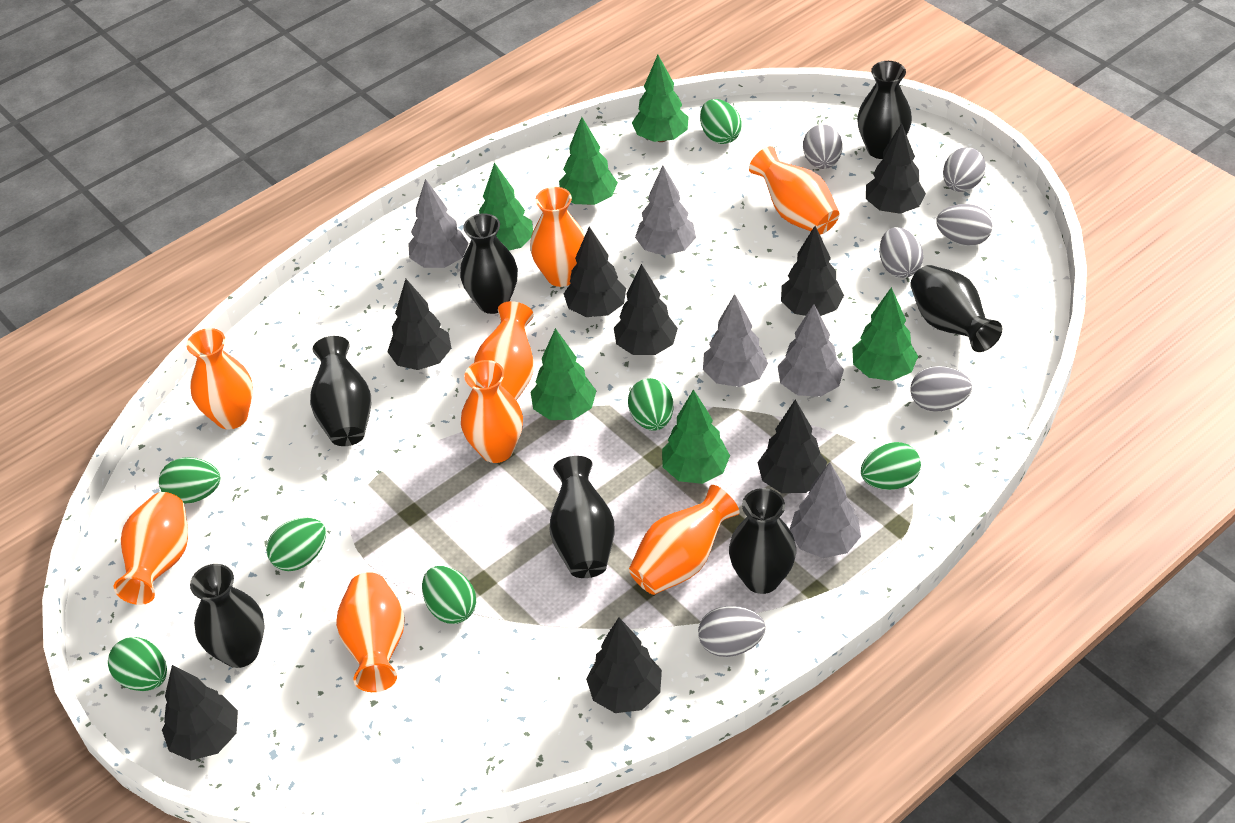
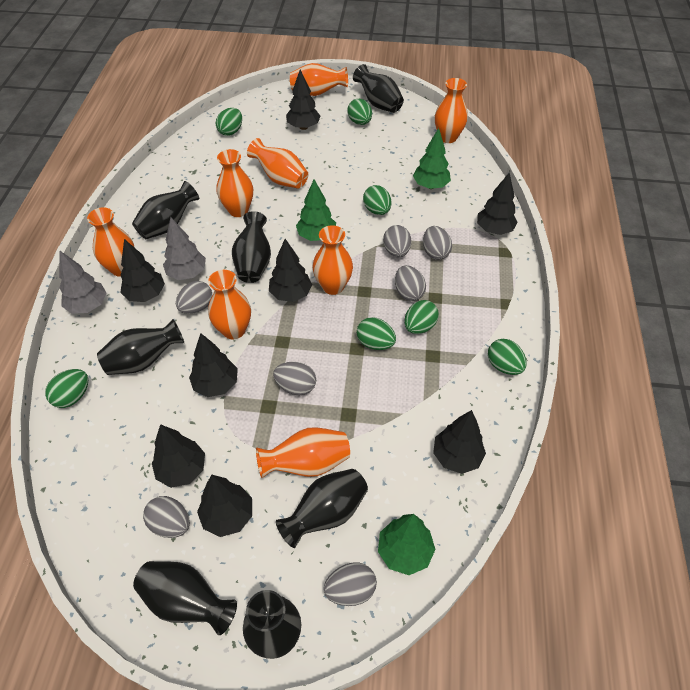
green tree: 6 -> 3
grey egg: 6 -> 7
grey tree: 5 -> 2

